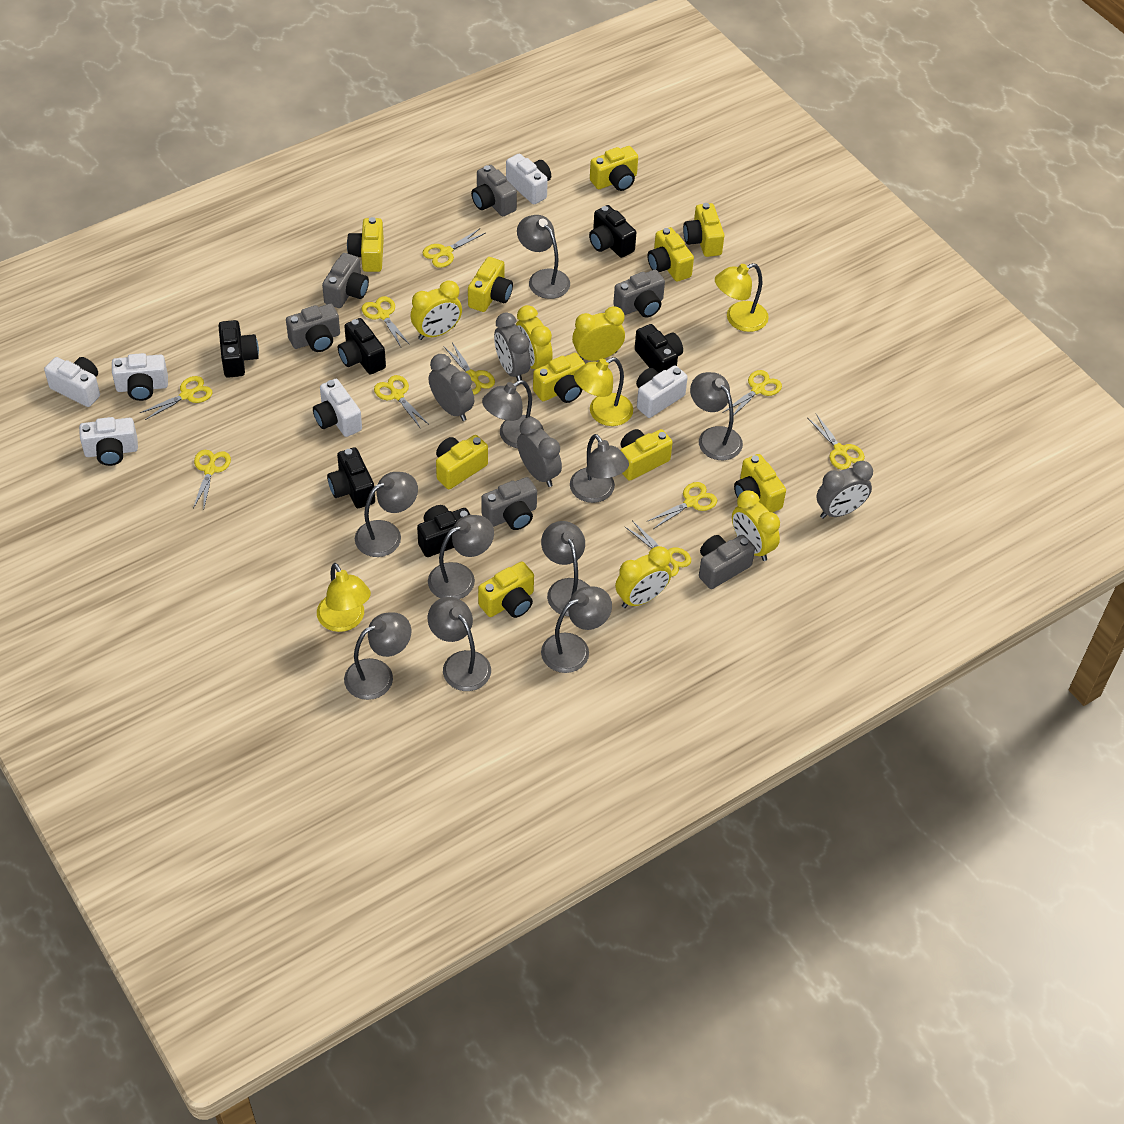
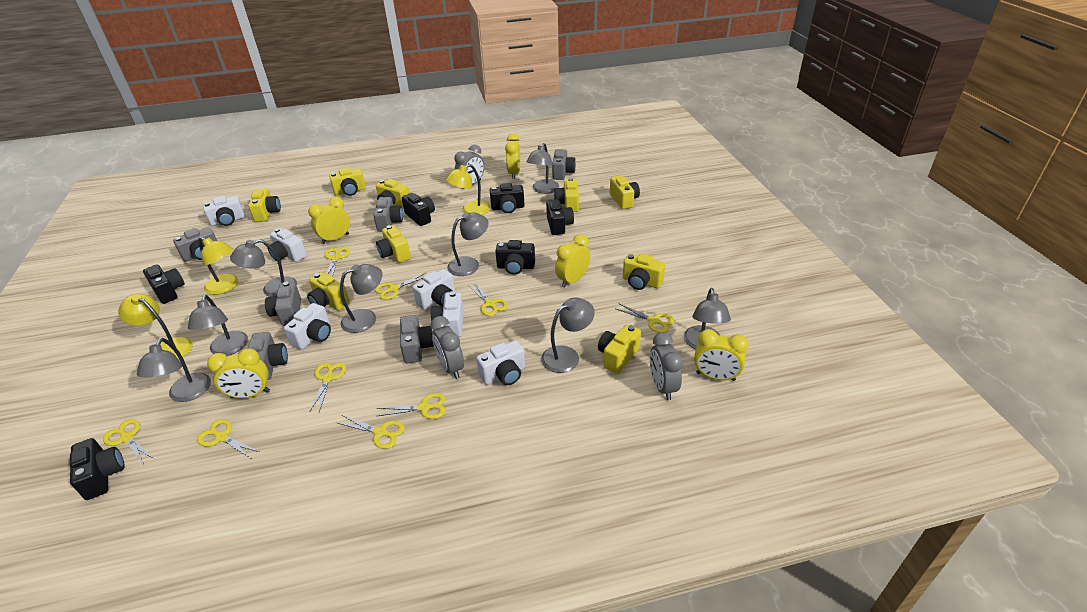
grey clock: 4 -> 3
grey lamp: 10 -> 8
yellow camera: 10 -> 9
yellow scissors: 10 -> 9

